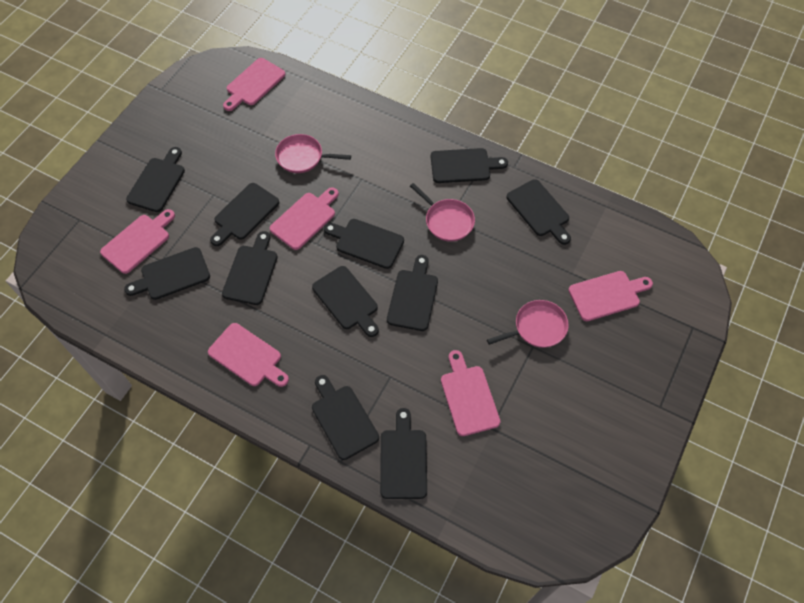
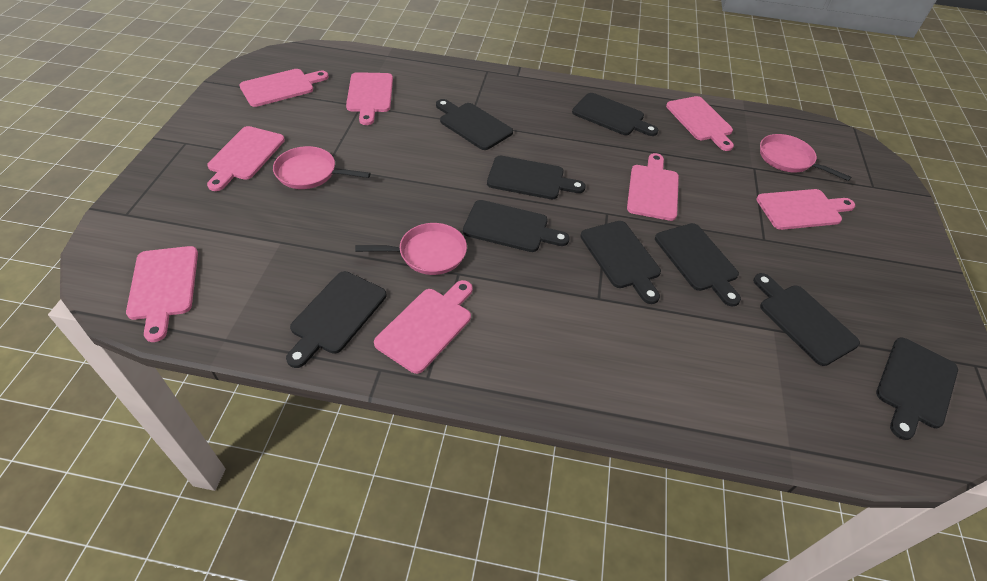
black cutting board: 11 -> 9
pink cutting board: 6 -> 8

